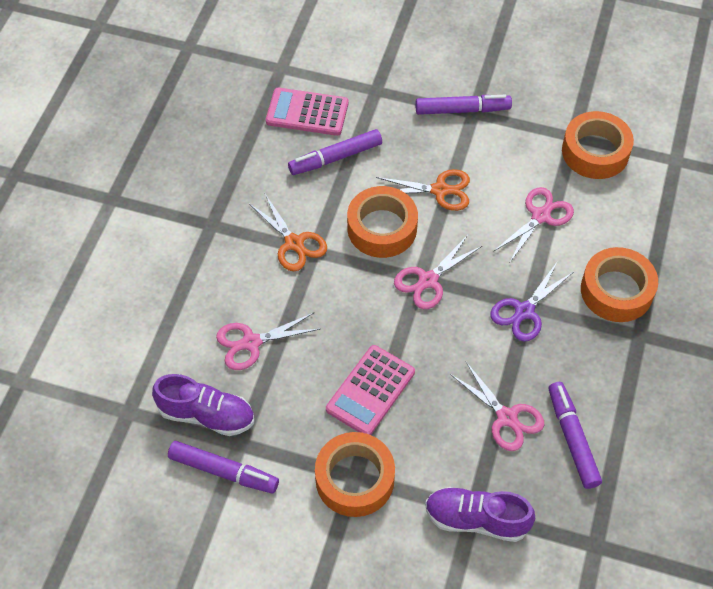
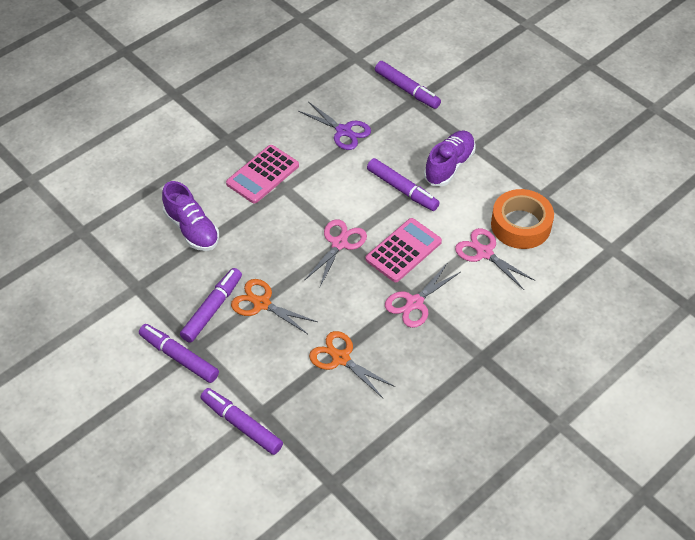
orange tape: 4 -> 1
pink scissors: 4 -> 3
purple marker: 4 -> 5

